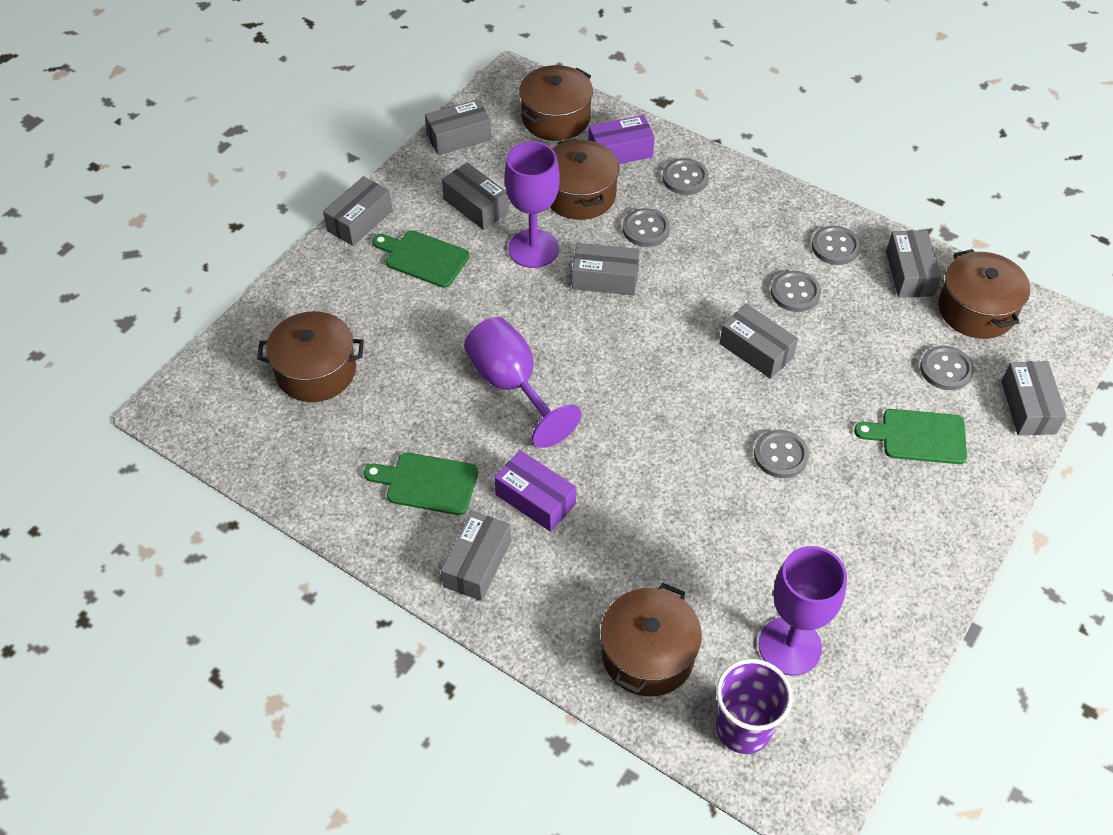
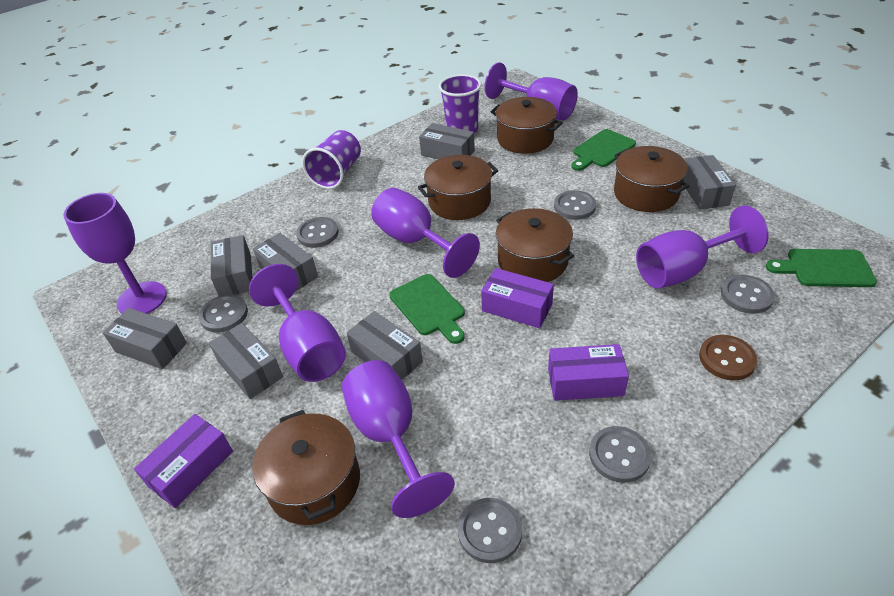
brown button: 0 -> 1
grey box: 8 -> 7
purple box: 2 -> 3
purple cup: 1 -> 2
purple goblet: 3 -> 6

